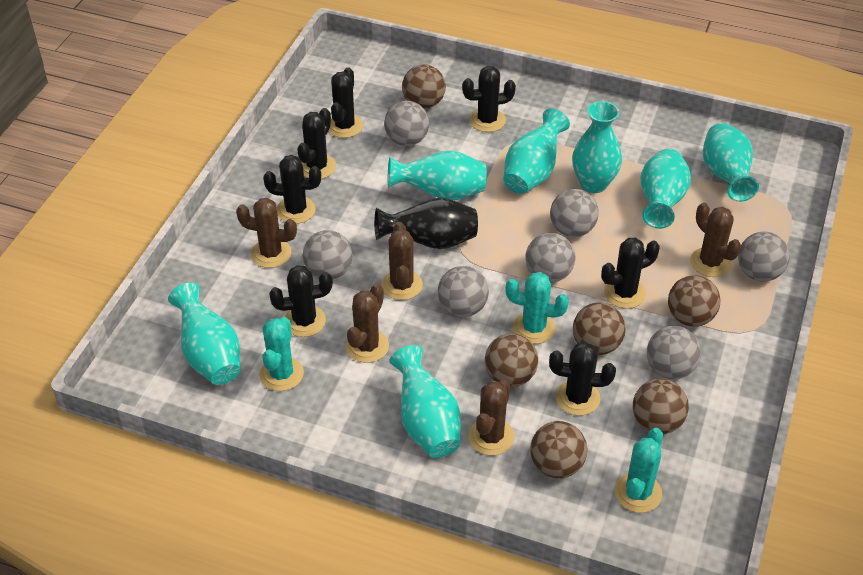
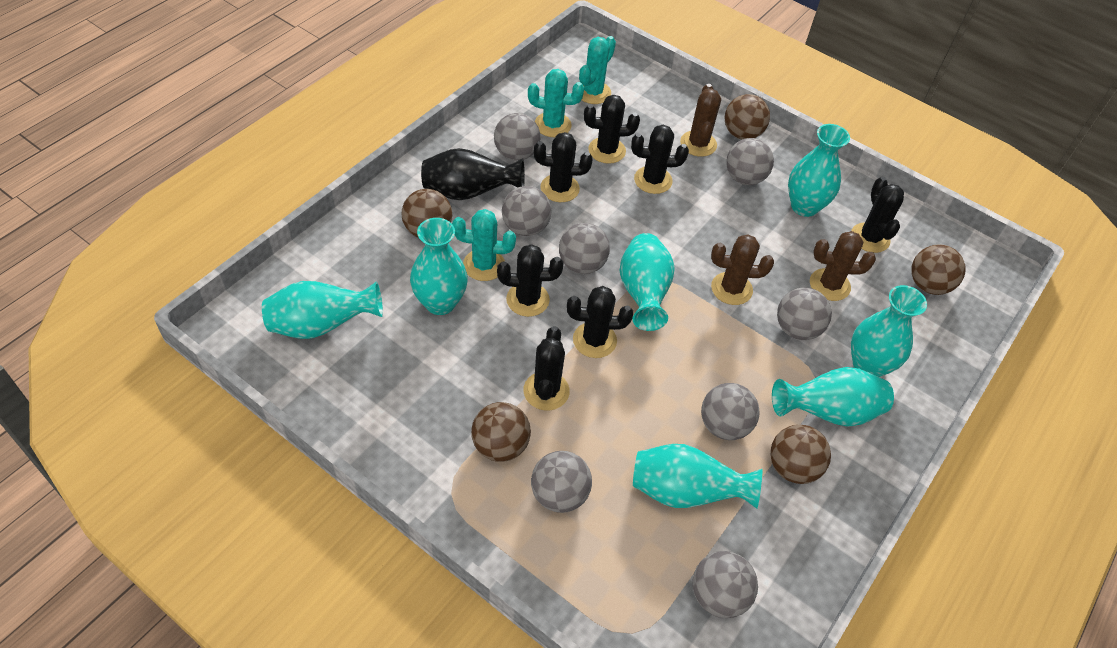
brown ball: 6 -> 5
brown cactus: 5 -> 3
grey ball: 7 -> 8

